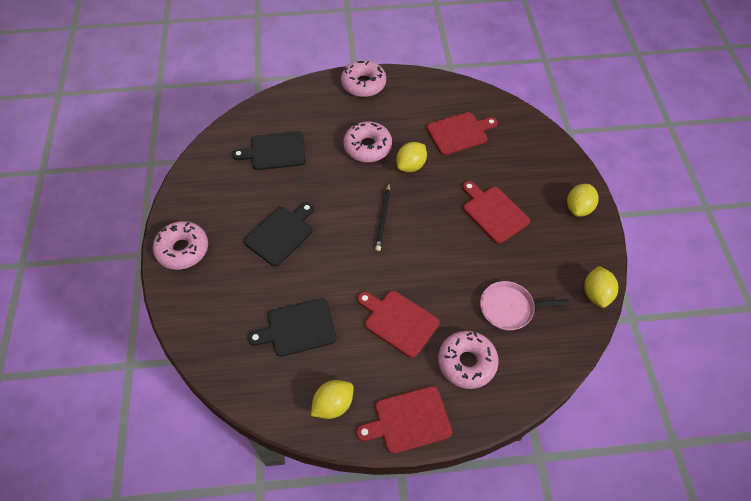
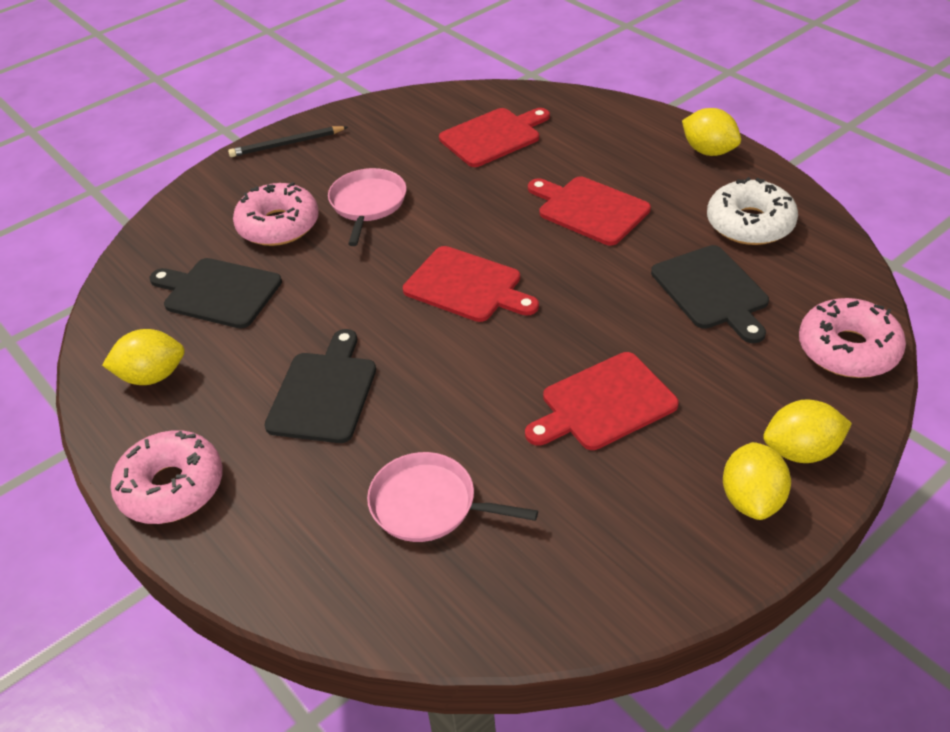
pink donut: 4 -> 3
pink pan: 1 -> 2
white donut: 0 -> 1

